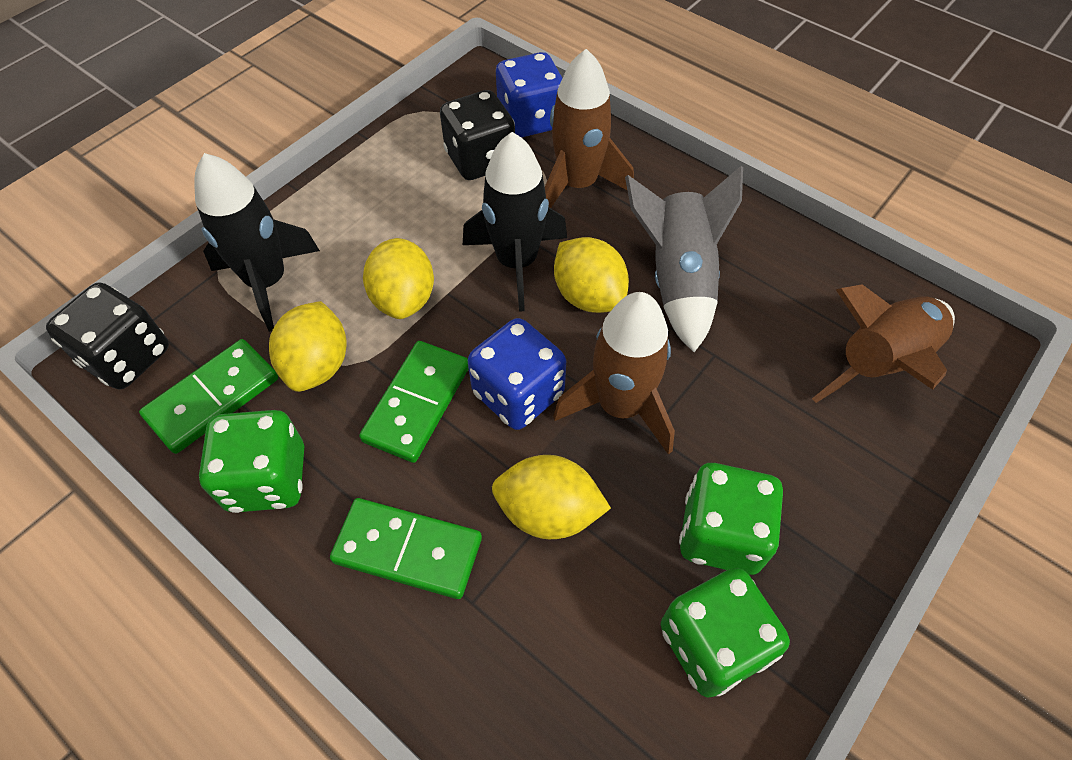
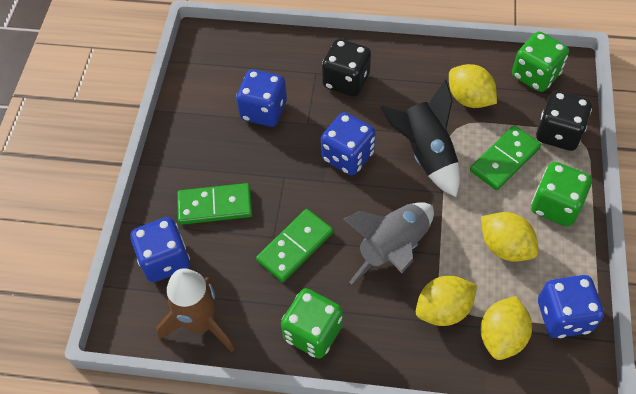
black rocket: 2 -> 1
blue dice: 2 -> 4
brown rocket: 3 -> 1

